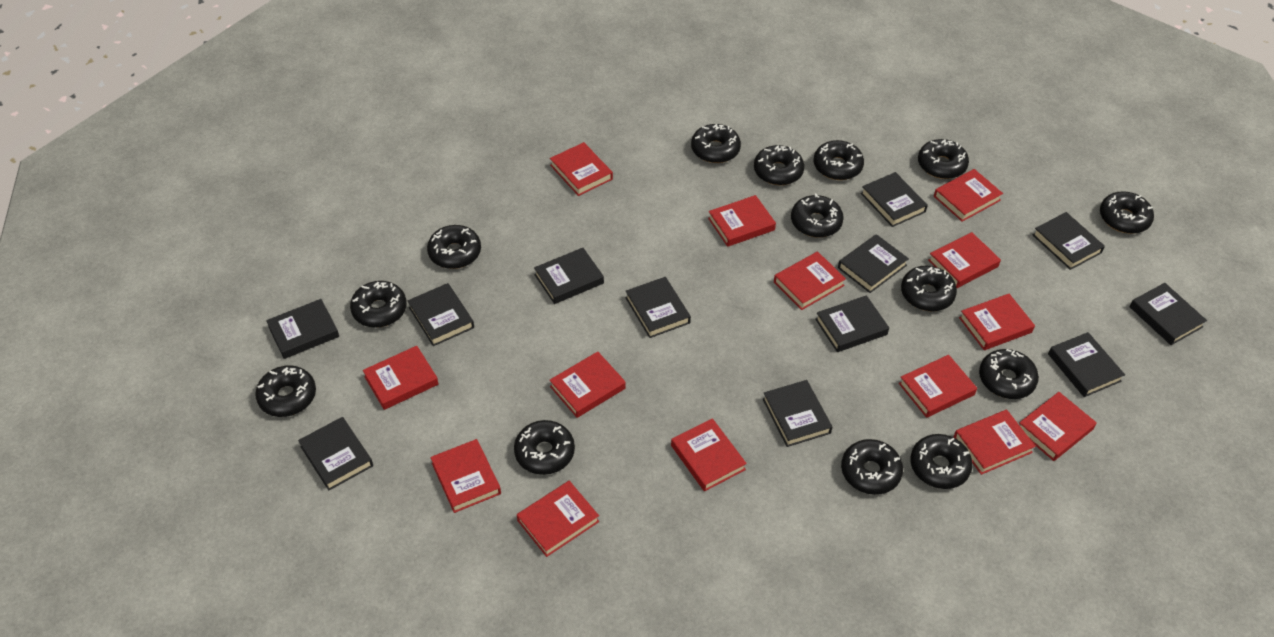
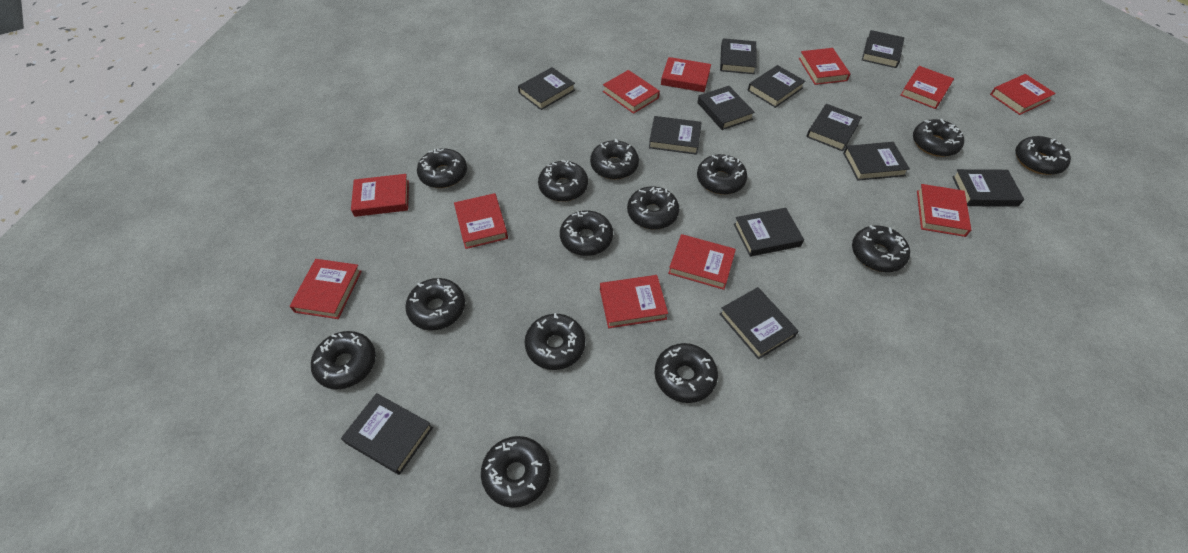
red book: 14 -> 11

